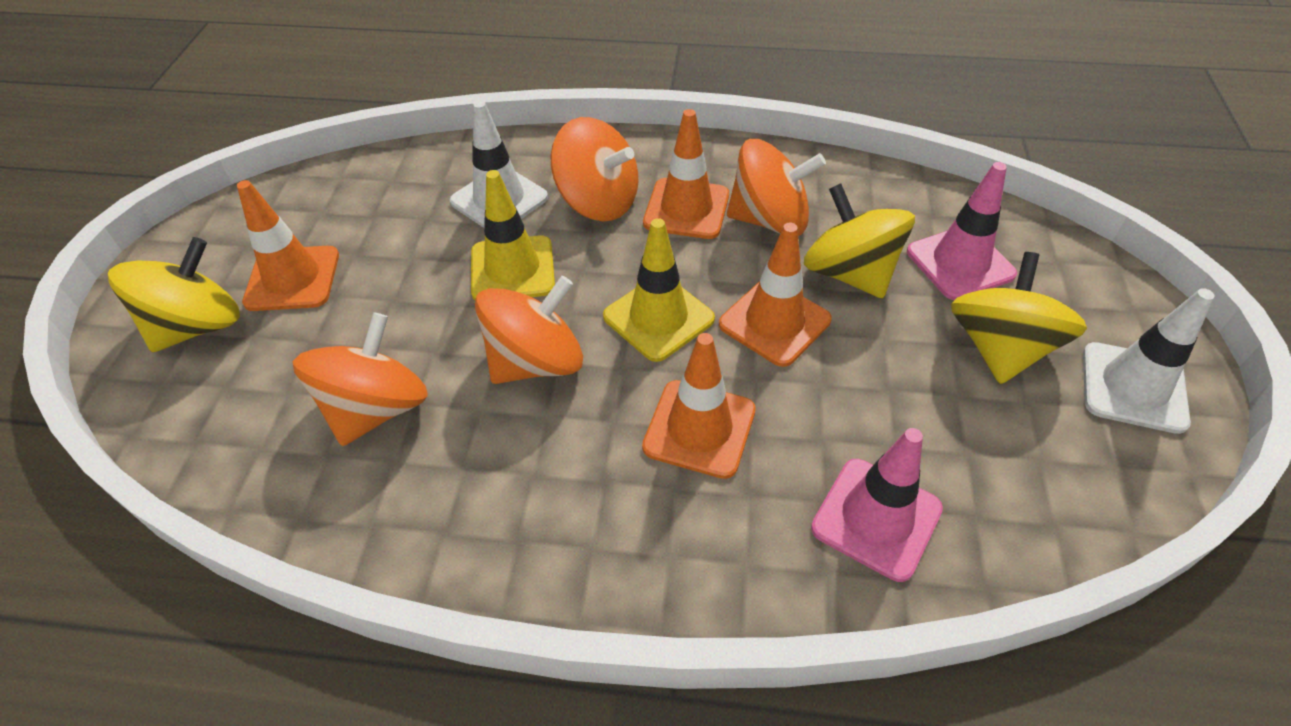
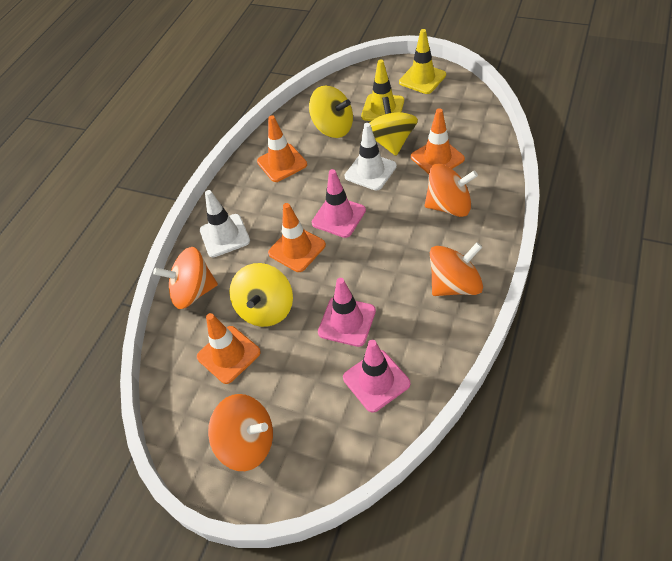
pink traffic cone: 2 -> 3

